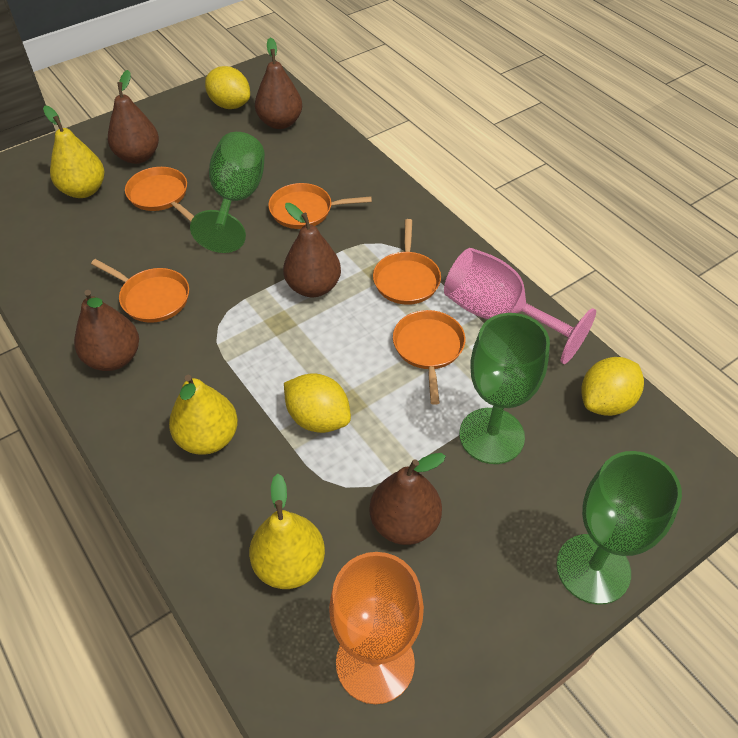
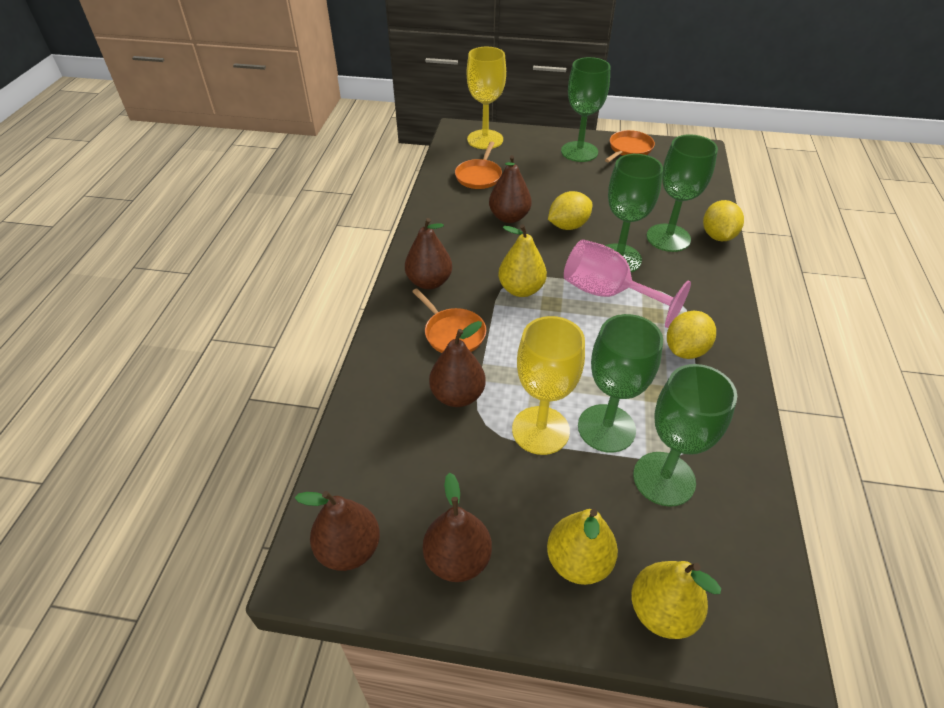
green goblet: 3 -> 5
orange goblet: 1 -> 0
orange pan: 5 -> 3
yellow goblet: 0 -> 2

